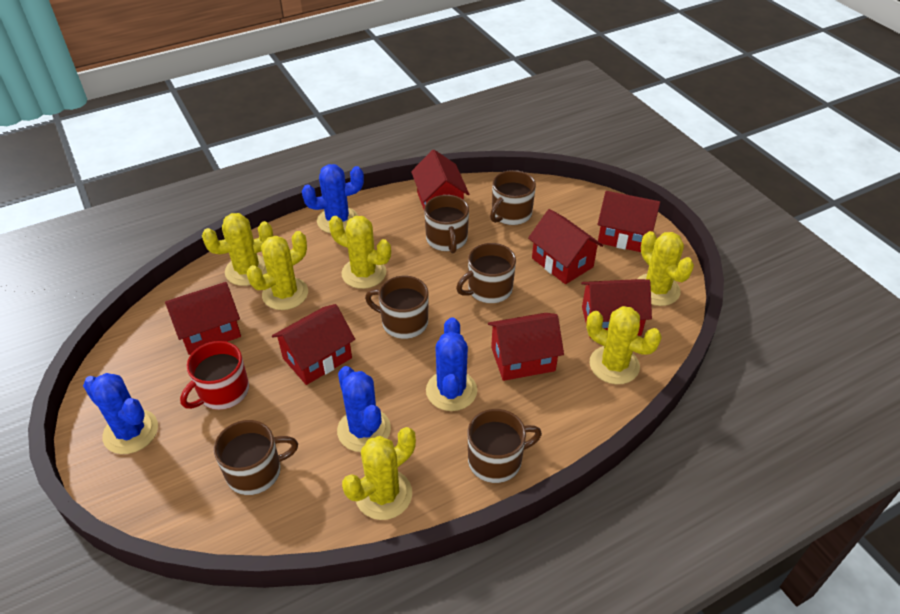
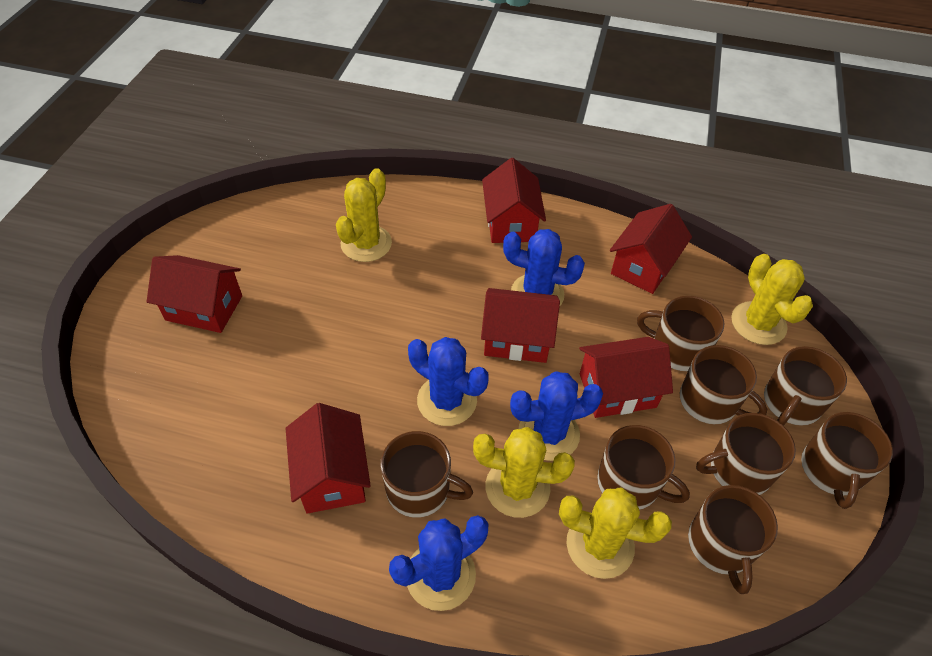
brown mug: 6 -> 8
red house: 7 -> 6
red mug: 1 -> 0
yellow cactus: 6 -> 4

